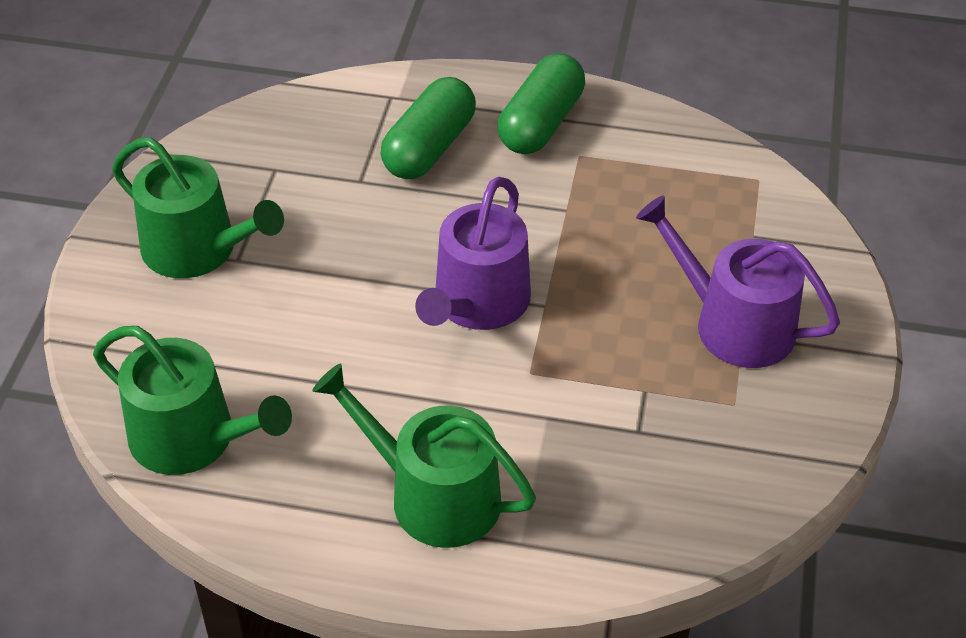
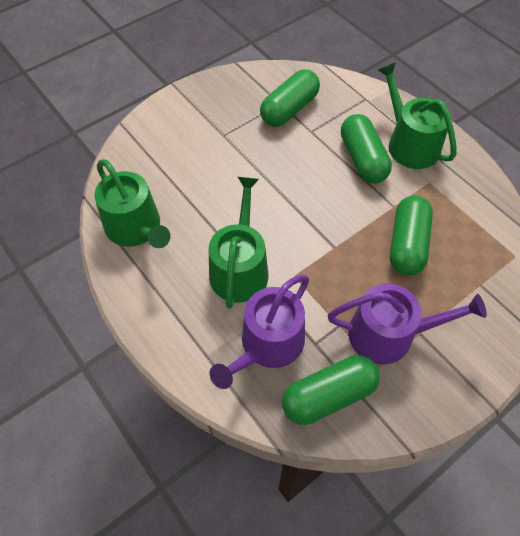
green capsule: 2 -> 4

